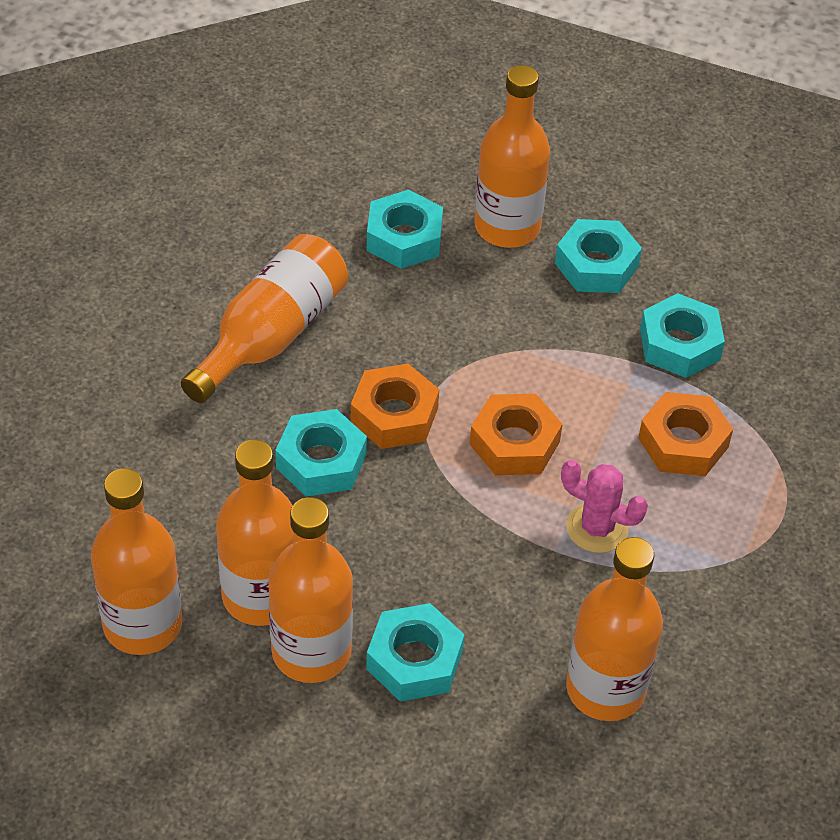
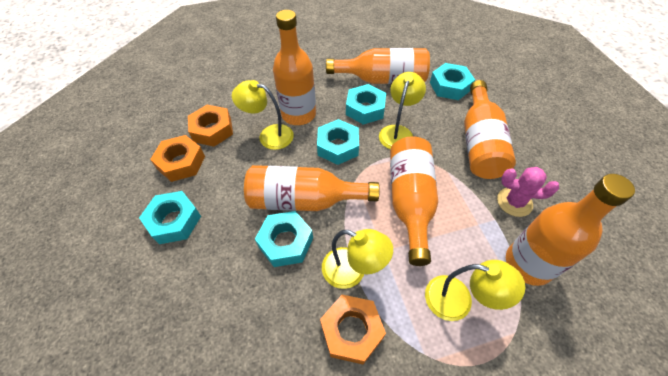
yellow lamp: 0 -> 4

